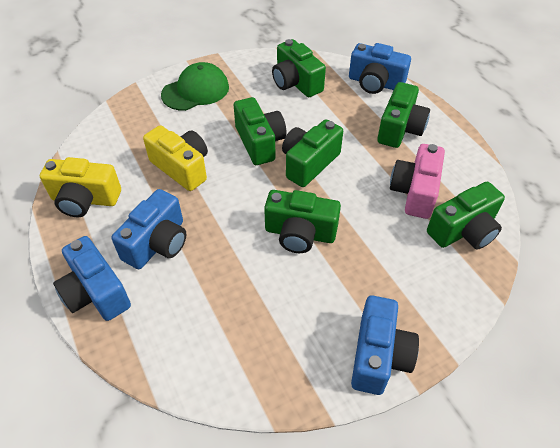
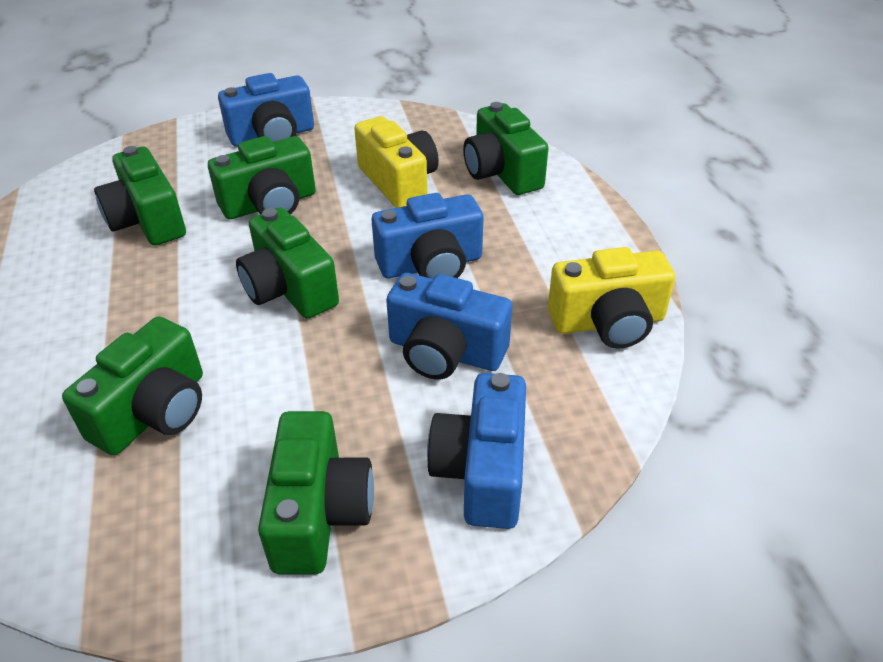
green cap: 1 -> 0
pink camera: 1 -> 0

